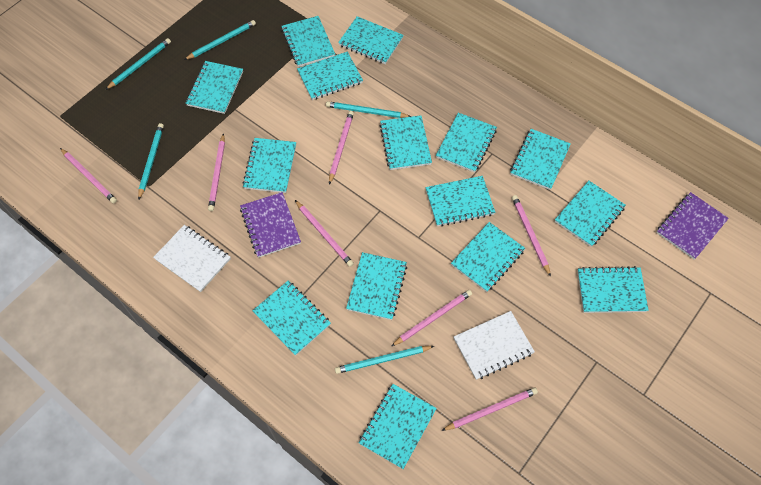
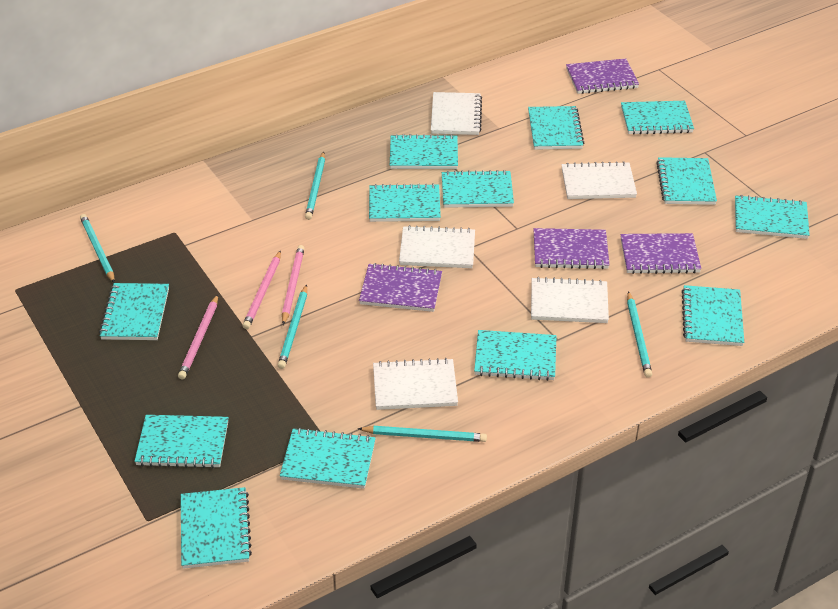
pink pencil: 7 -> 3
purple notebook: 2 -> 4
turquoise notebook: 15 -> 13
white notebook: 2 -> 5

